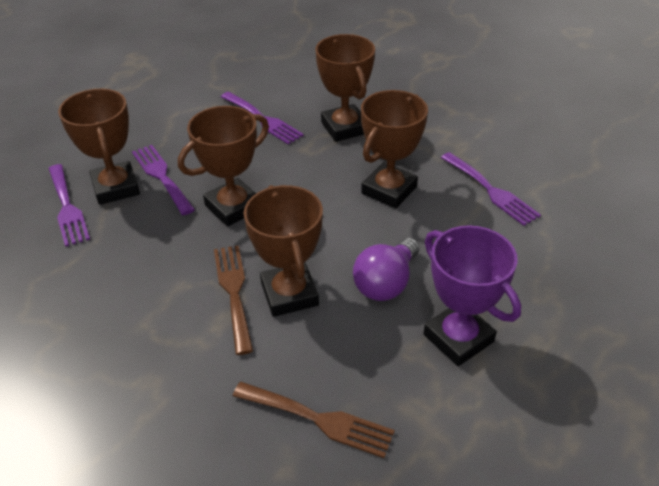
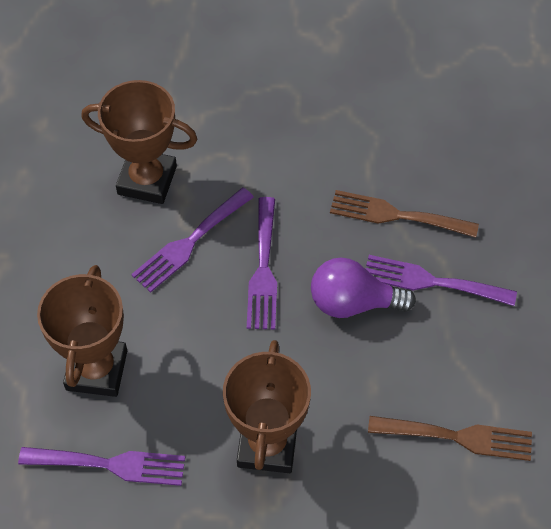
brown trophy: 5 -> 3
purple trophy: 1 -> 0

